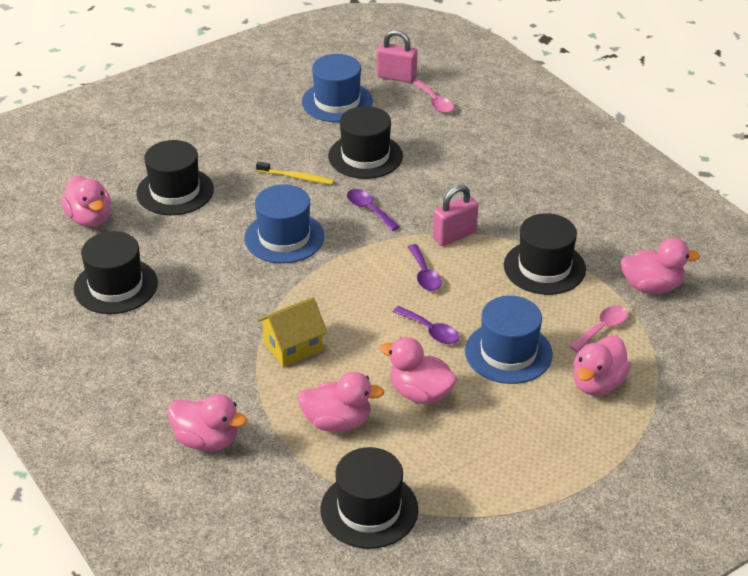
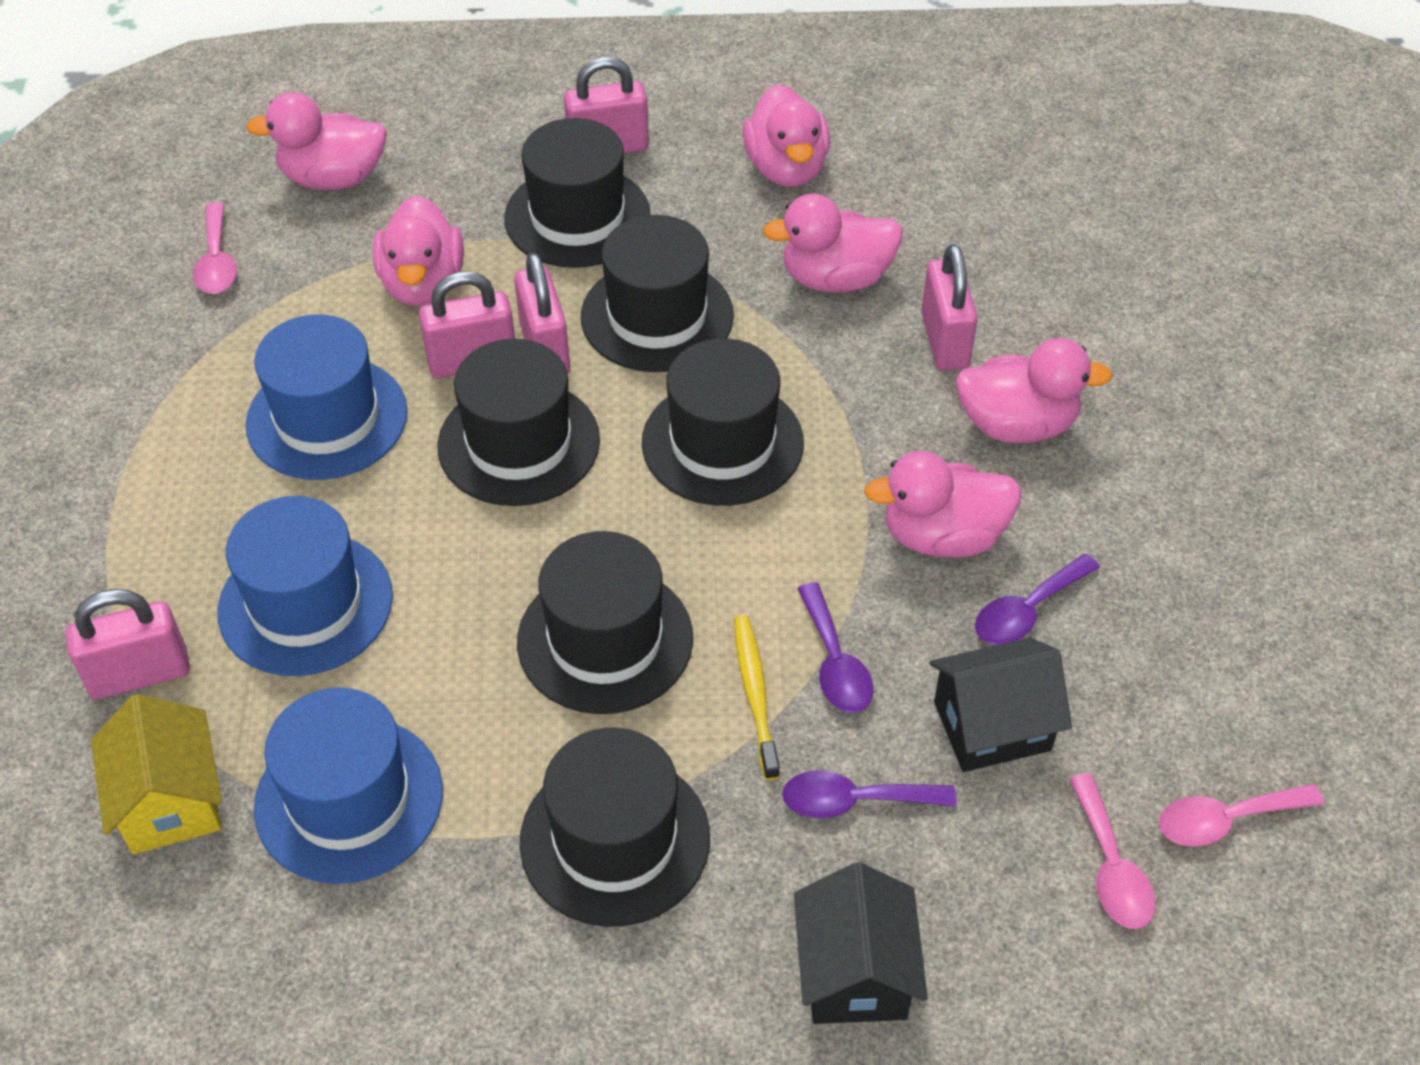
black hat: 5 -> 6
black house: 0 -> 2
pink padlock: 2 -> 5
pink spoon: 2 -> 3

